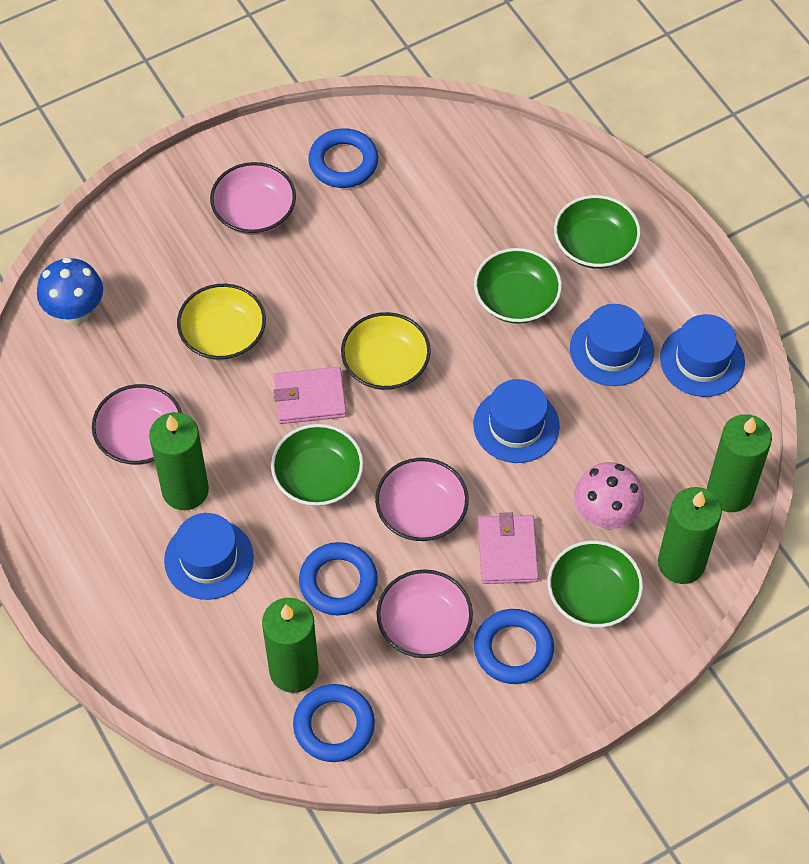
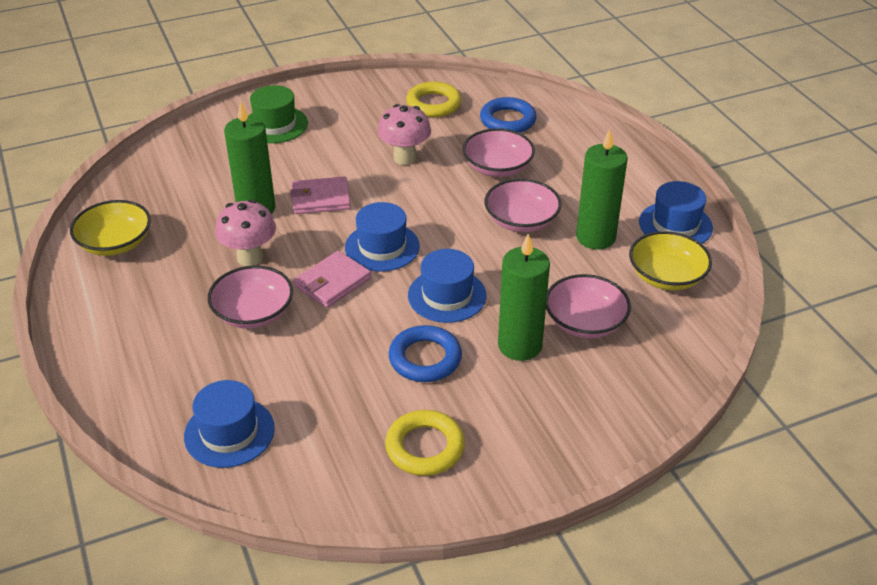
blue mushroom: 1 -> 0
blue ring: 4 -> 2
green bowl: 4 -> 0
green candle: 4 -> 3
green hat: 0 -> 1
pink mushroom: 1 -> 2
yellow ring: 0 -> 2

